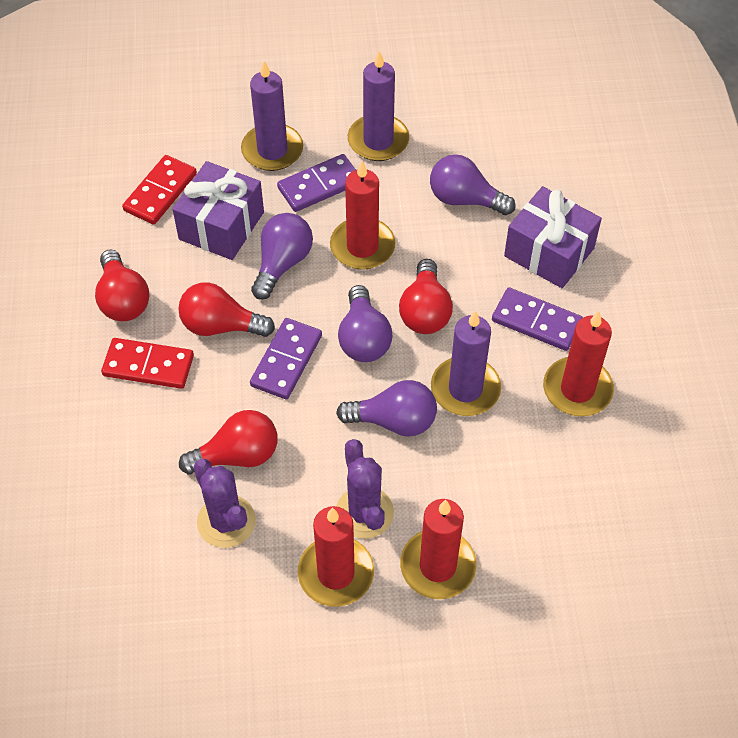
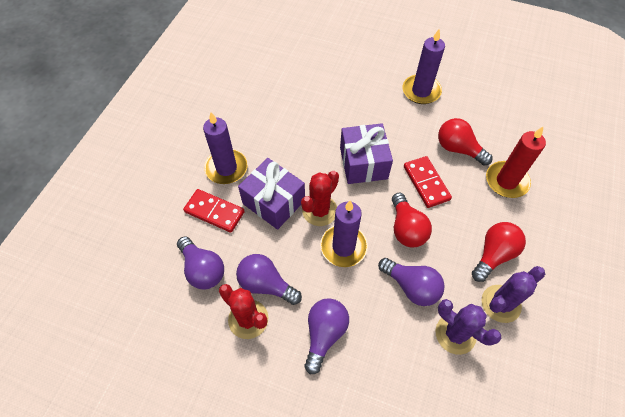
purple domino: 3 -> 0
red cactus: 0 -> 2
red candle: 4 -> 1
red light bulb: 4 -> 3

